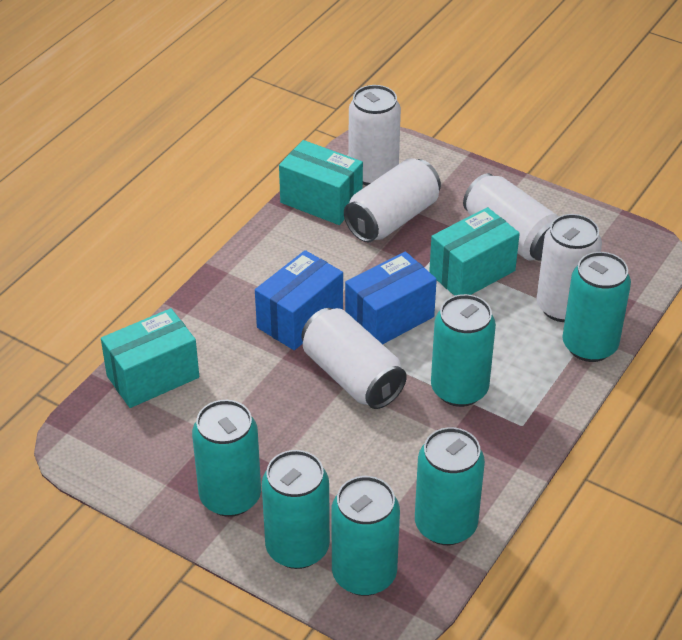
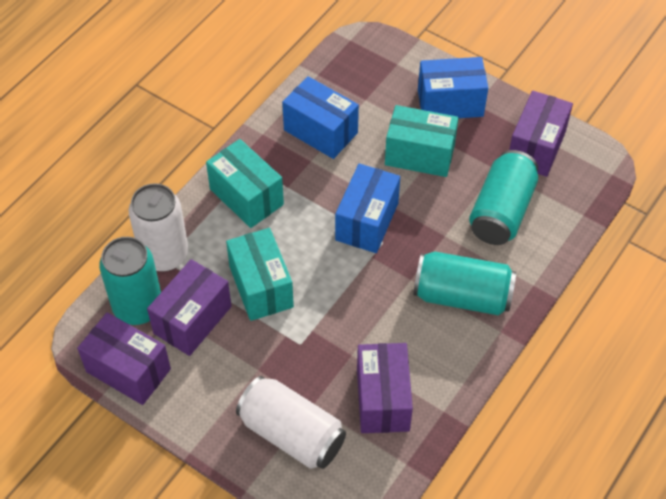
blue box: 2 -> 3
purple box: 0 -> 4
turquoise can: 6 -> 3
white can: 5 -> 2

